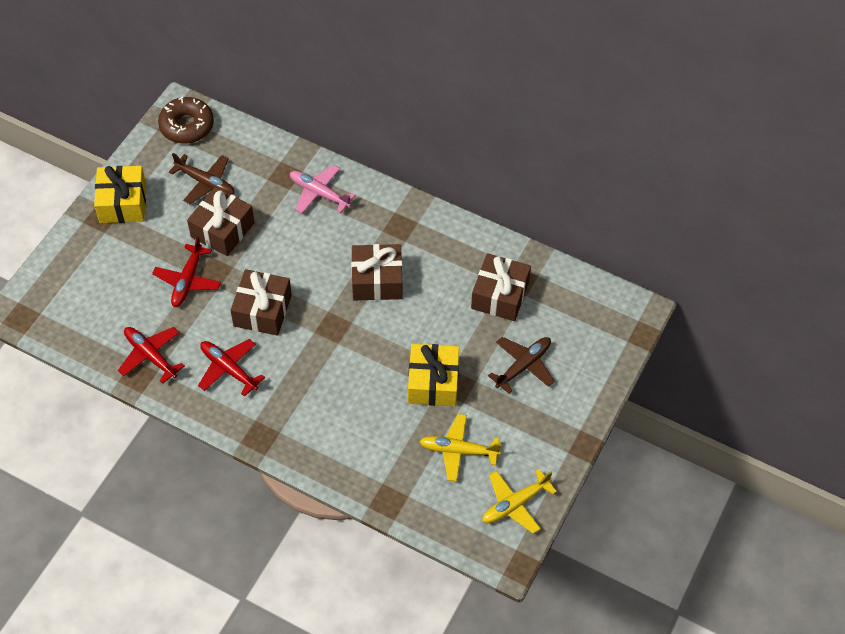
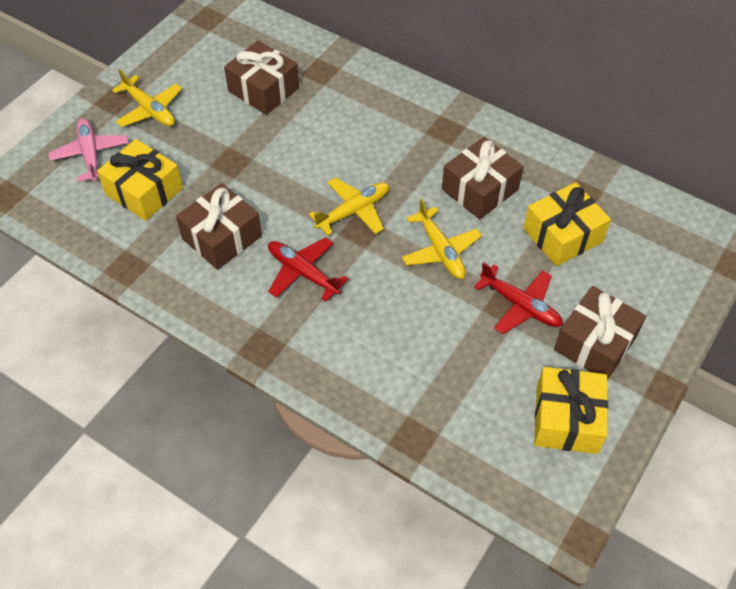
brown donut: 1 -> 0
brown plane: 2 -> 0
red plane: 3 -> 2
yellow gift: 2 -> 3
yellow plane: 2 -> 3

